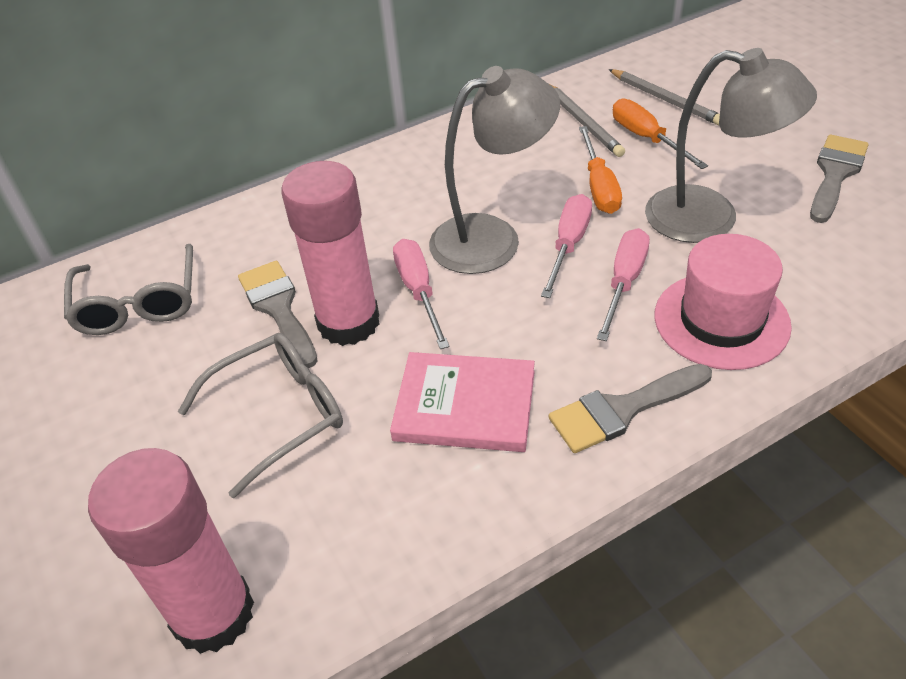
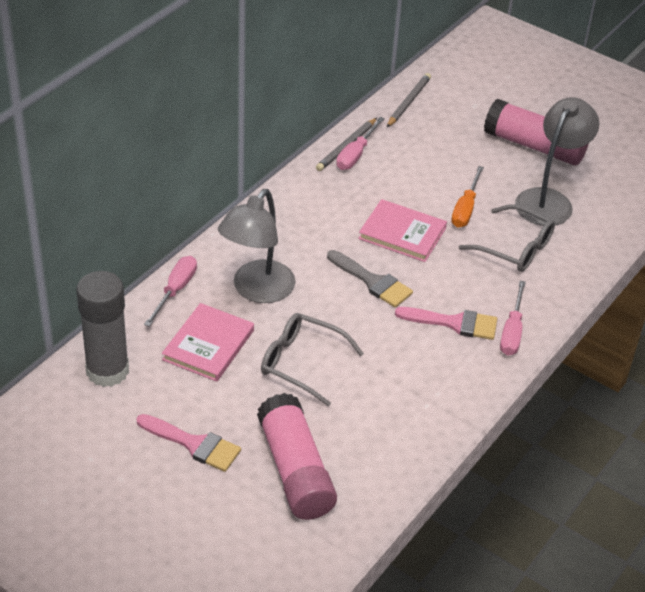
grey brush: 3 -> 1
grey glue stick: 0 -> 1
orange screwdriver: 2 -> 1
pink book: 1 -> 2
pink brush: 0 -> 2
pink hat: 1 -> 0

